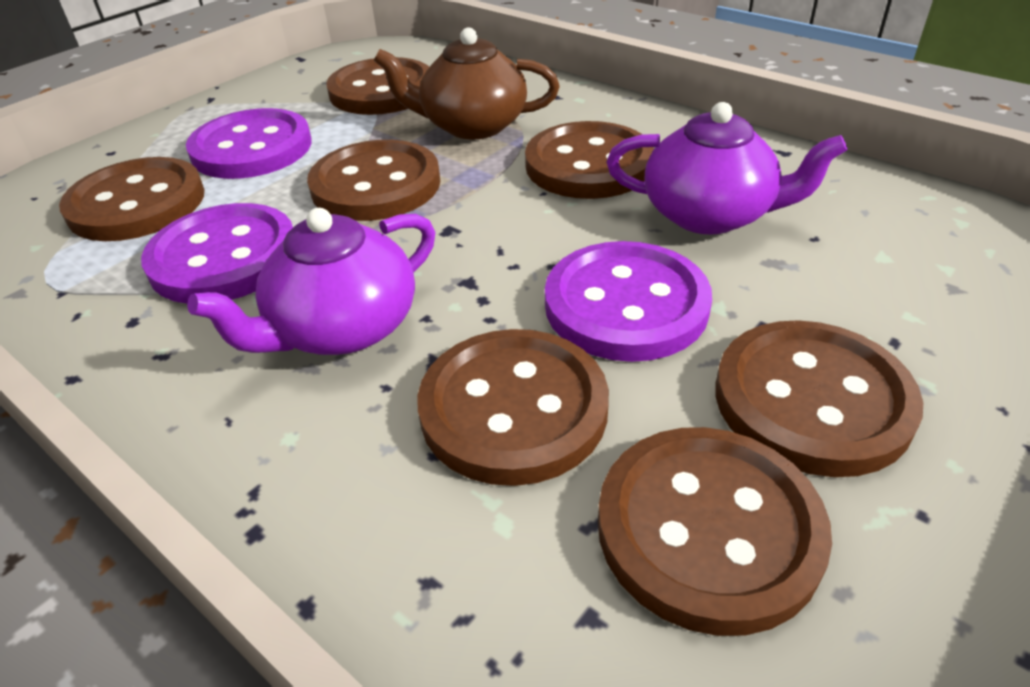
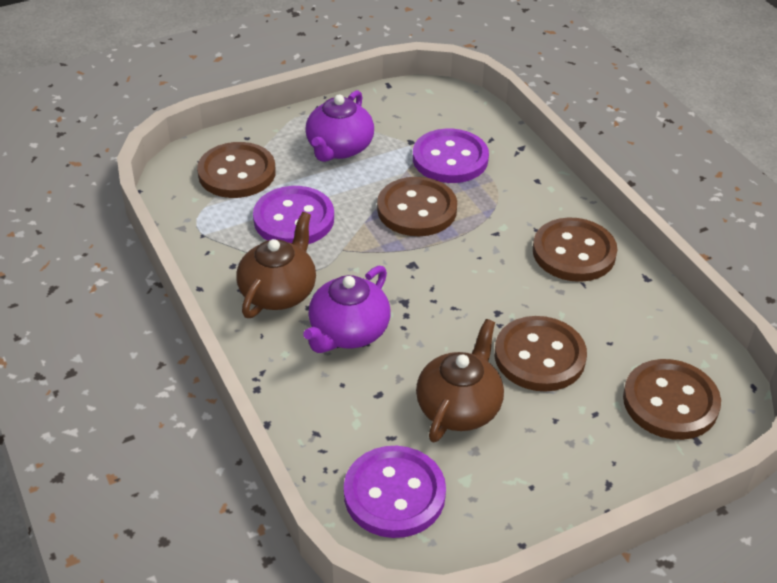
brown button: 7 -> 5
brown teapot: 1 -> 2

